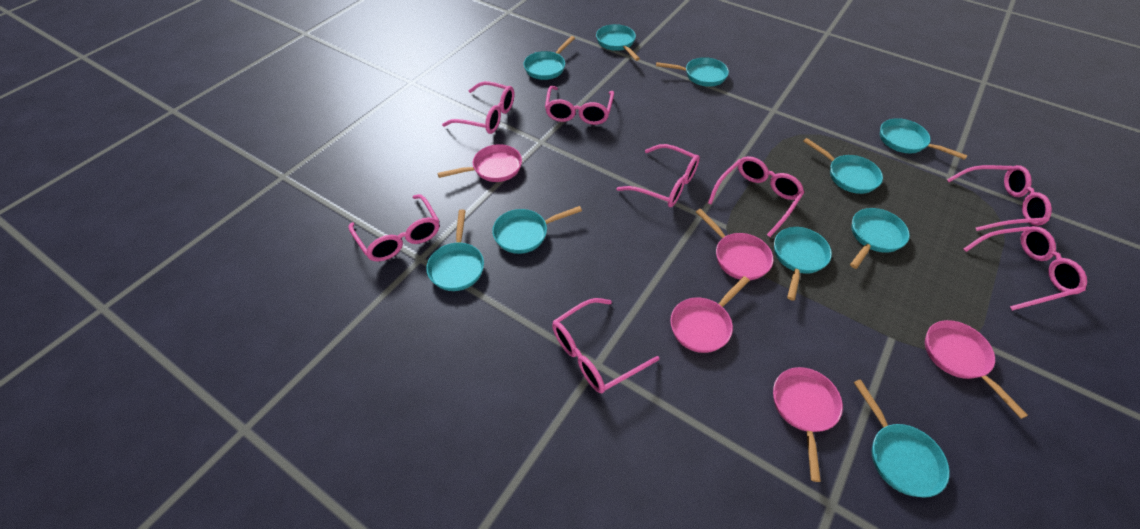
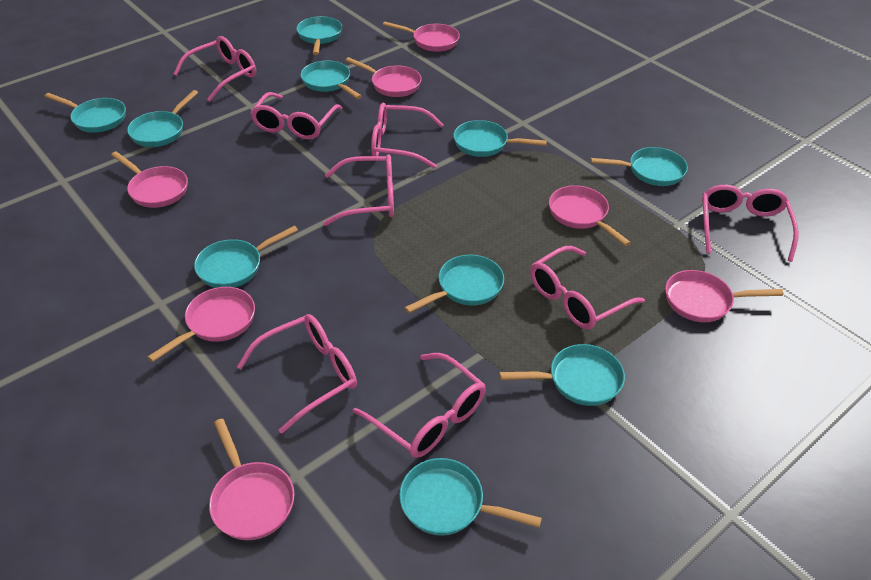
pink pan: 5 -> 7

